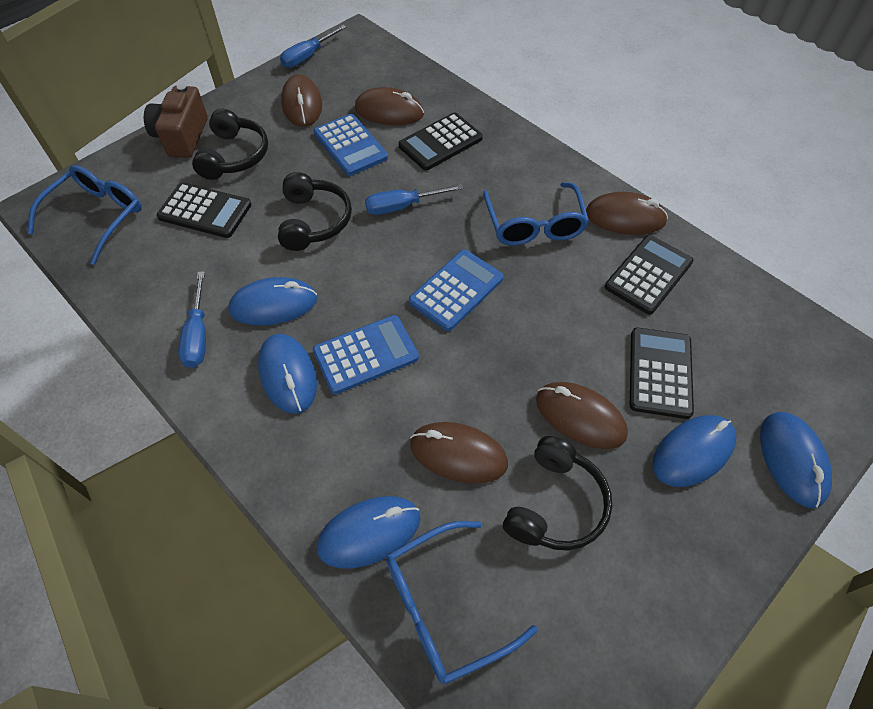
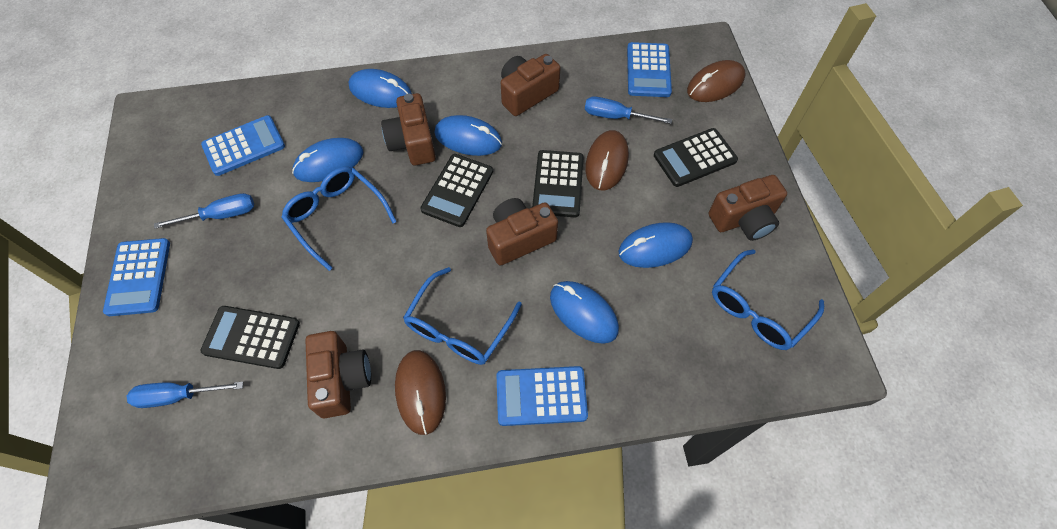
black headphones: 3 -> 0
blue calculator: 3 -> 4
brown camera: 1 -> 5
brown mouse: 5 -> 3

